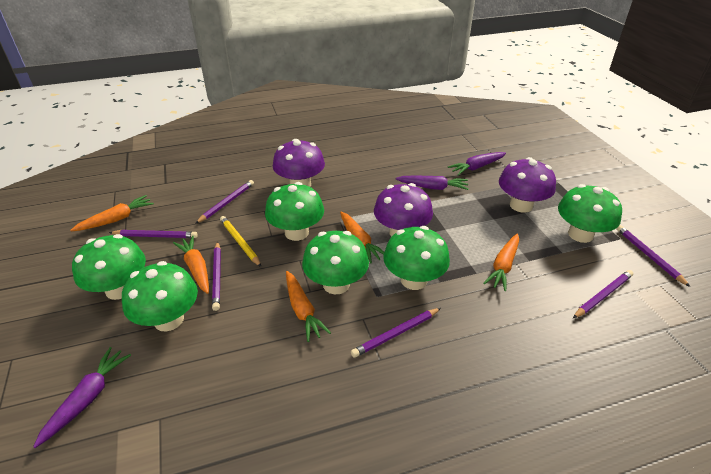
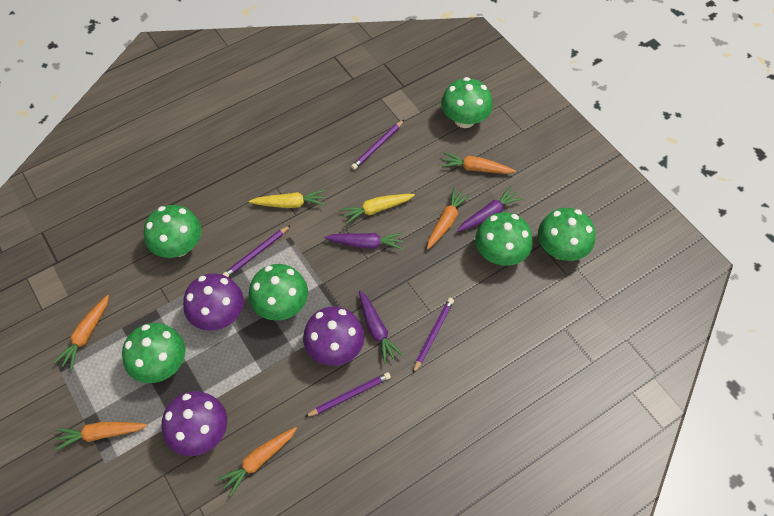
purple pencil: 6 -> 4
yellow carrot: 0 -> 2
yellow pencil: 1 -> 0

